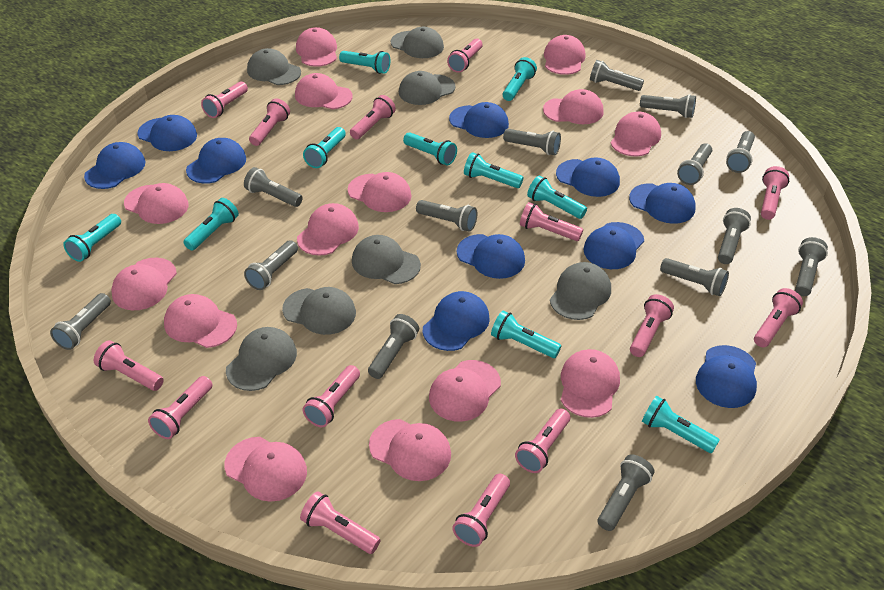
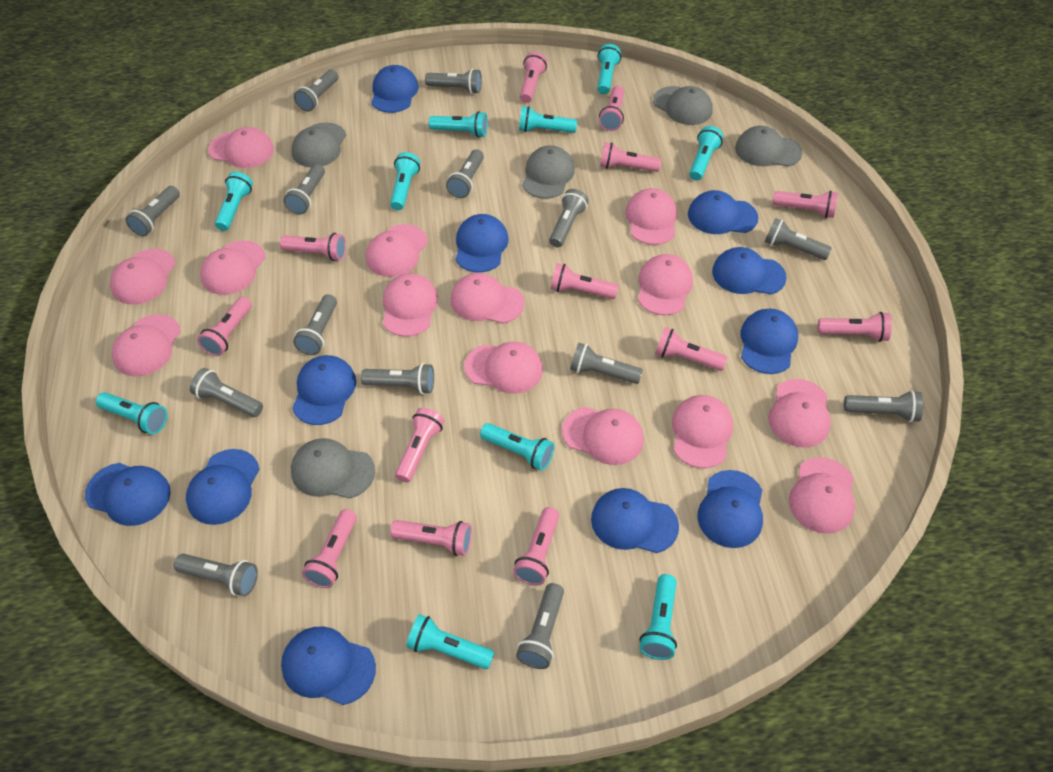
blue cap: 10 -> 11
grey cap: 7 -> 5
pink flashlight: 14 -> 13

